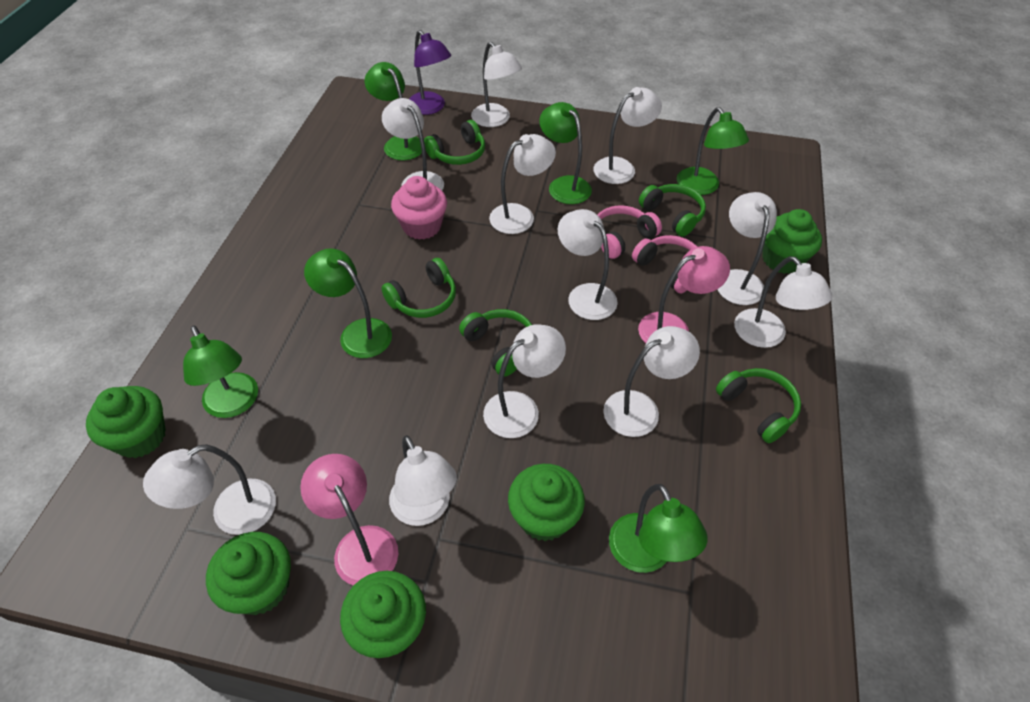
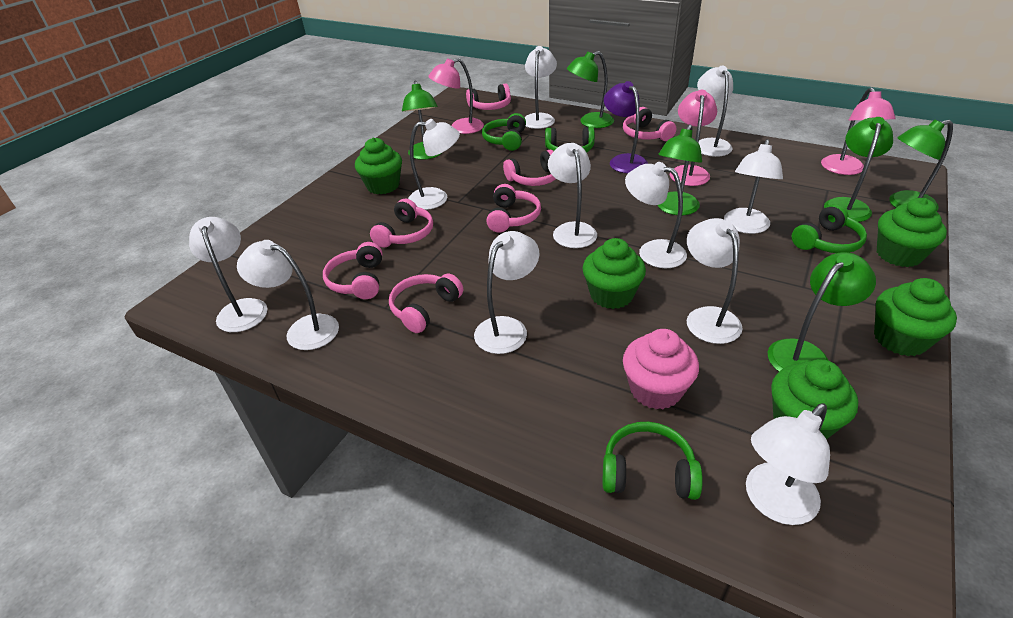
green headphones: 5 -> 4
pink headphones: 2 -> 7
pink lamp: 2 -> 3

